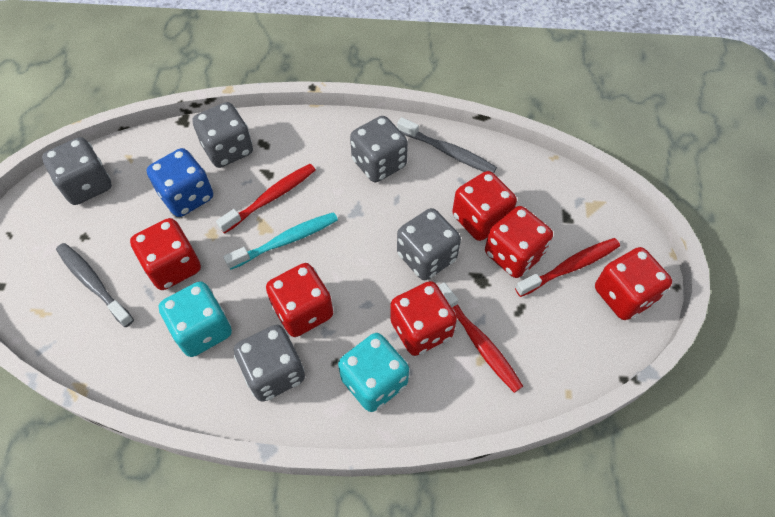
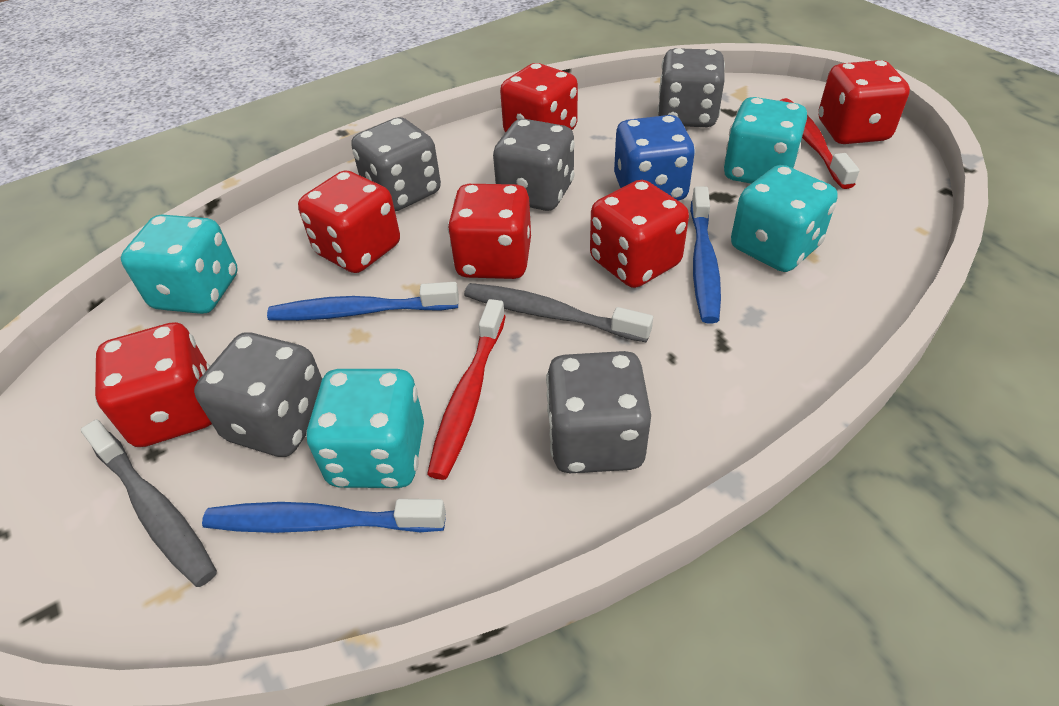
blue toothbrush: 0 -> 3
red toothbrush: 3 -> 2
turquoise dice: 2 -> 4
turquoise toothbrush: 1 -> 0

